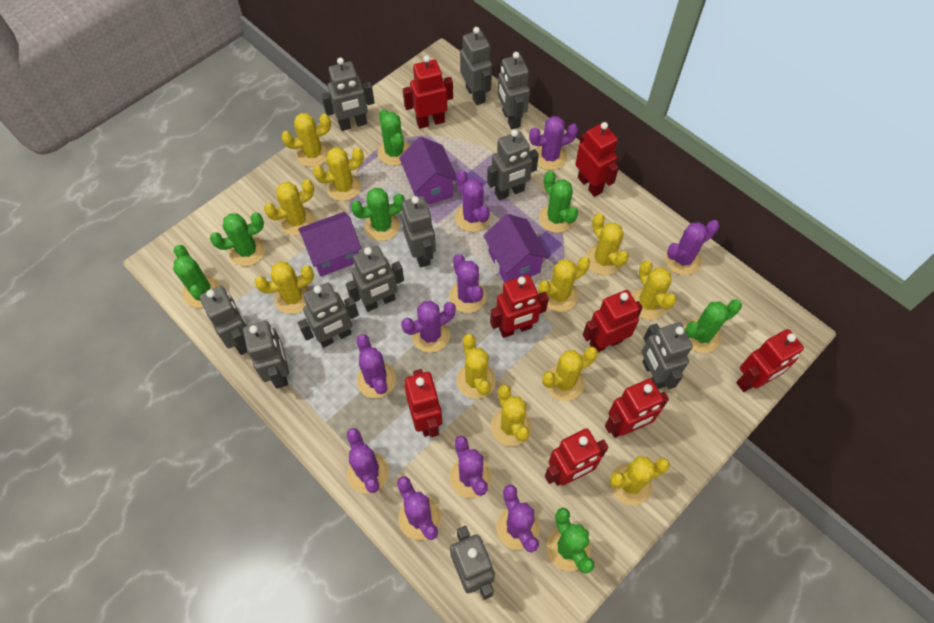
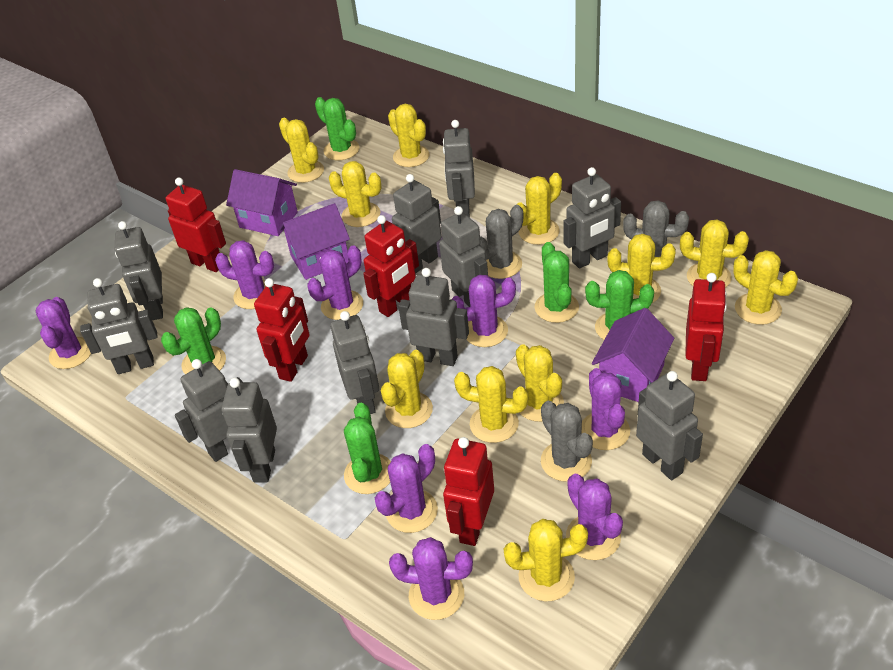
green cactus: 7 -> 5
grey cactus: 0 -> 3
purple cactus: 10 -> 8
red robot: 8 -> 5

